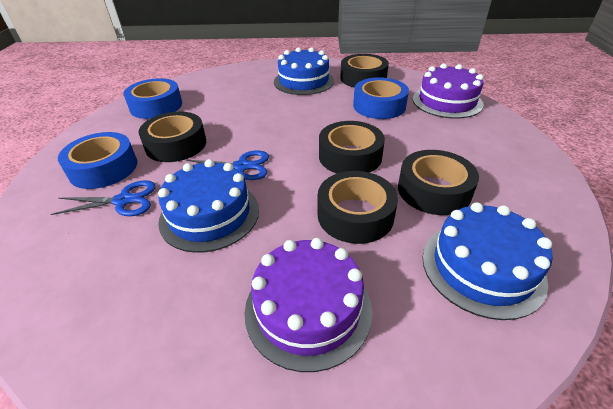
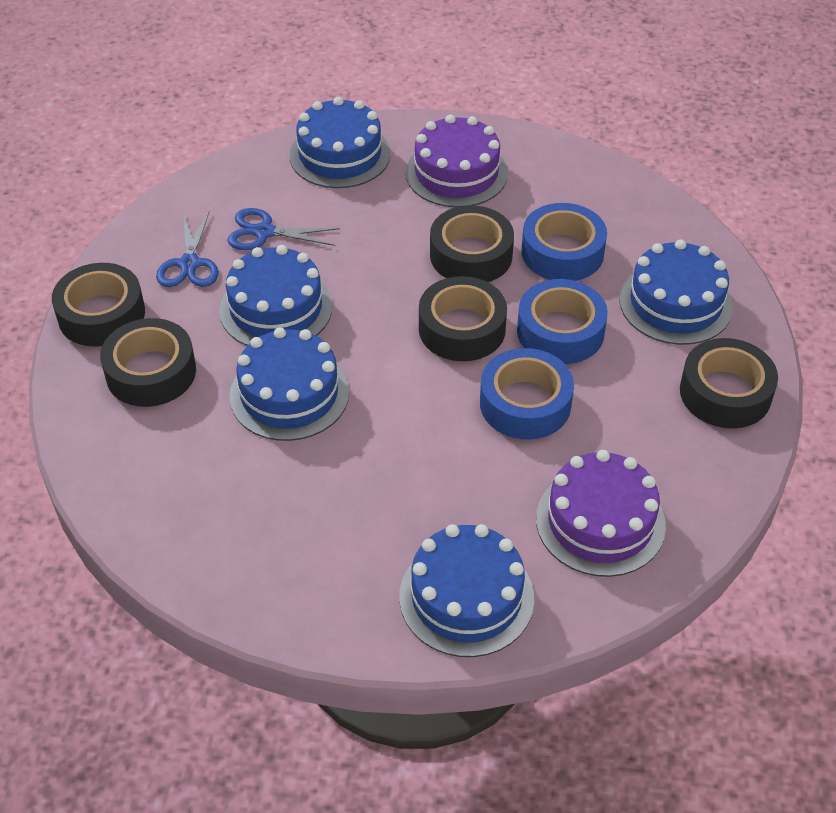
blue cake: 3 -> 5

